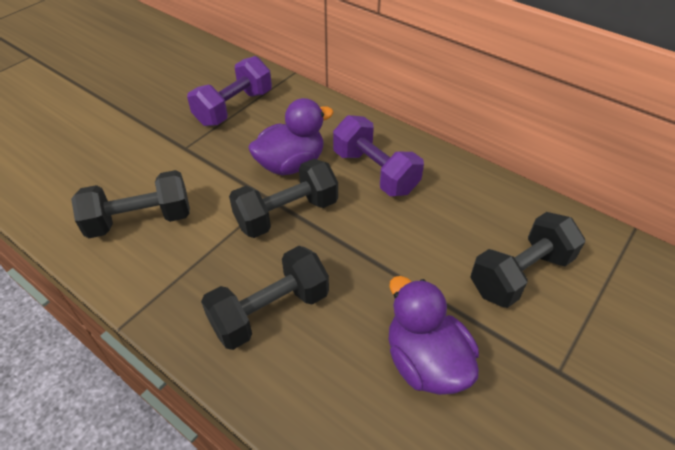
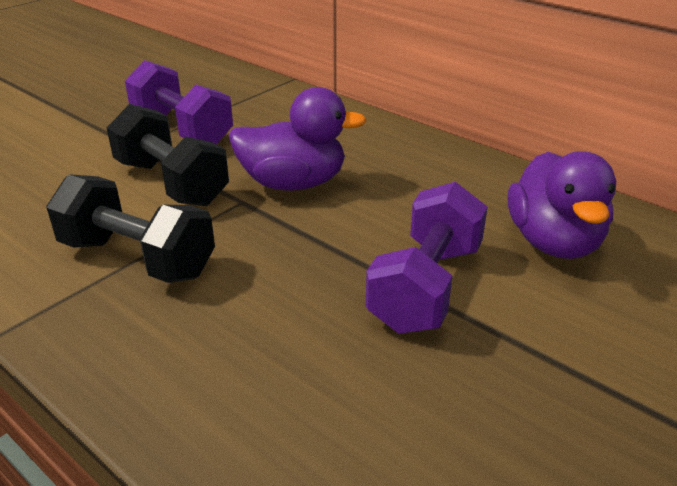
black dumbbell: 4 -> 2

